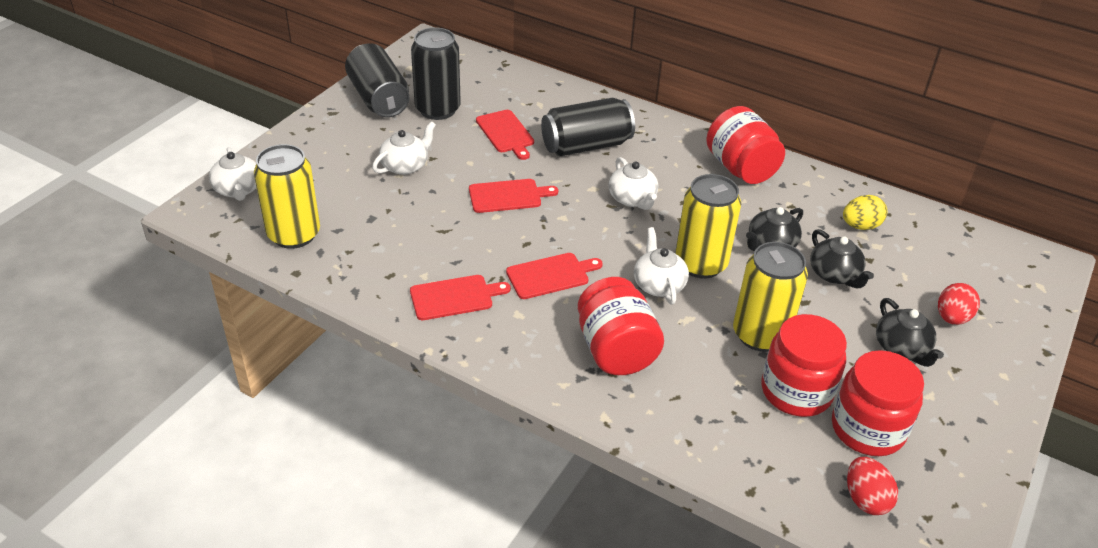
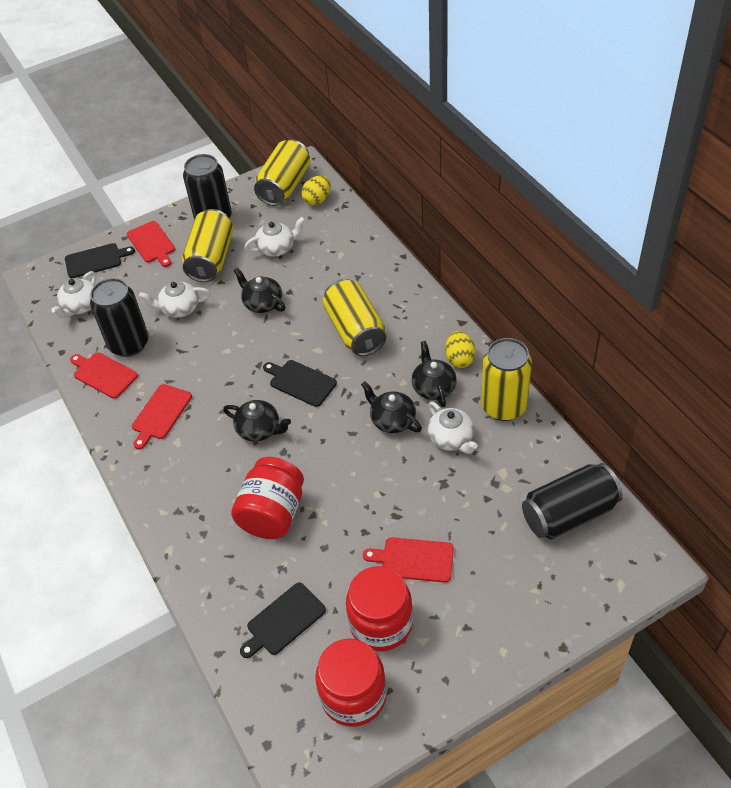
black cutting board: 0 -> 3
black teapot: 3 -> 4
red egg: 2 -> 0
red jar: 4 -> 3
yellow can: 3 -> 4
yellow egg: 1 -> 2

